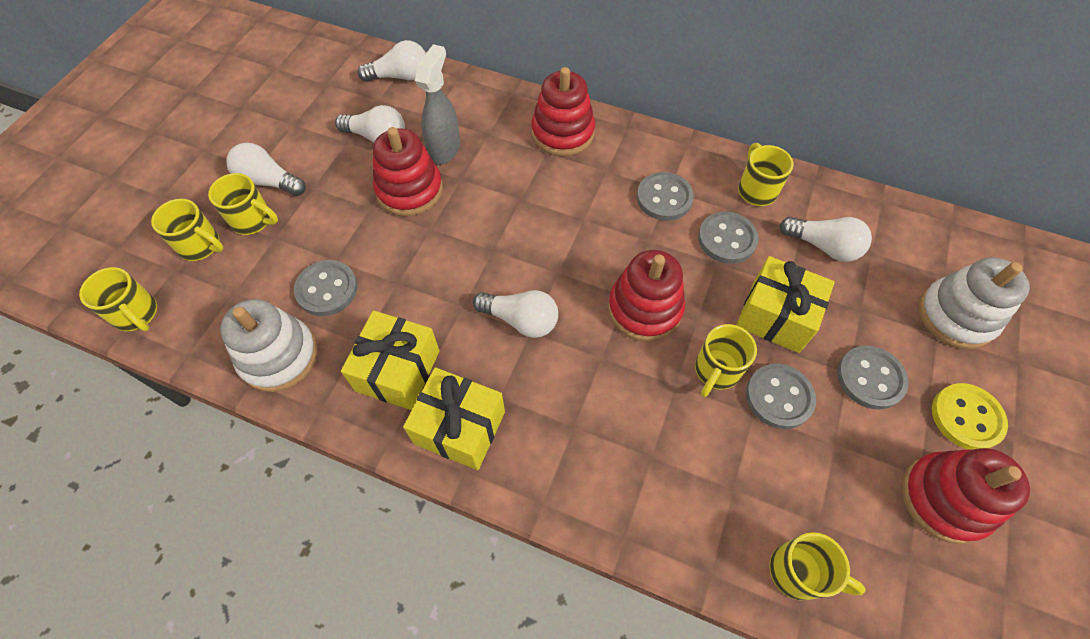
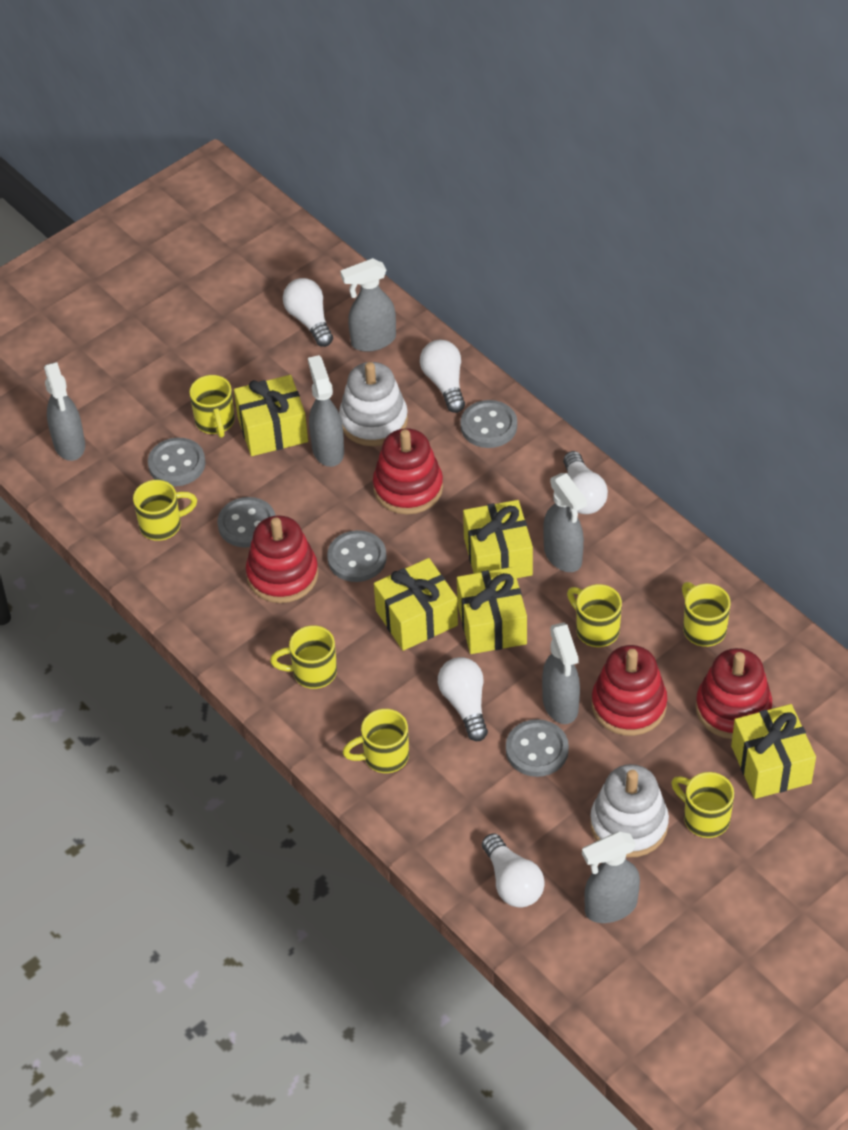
grey spray bottle: 1 -> 6
yellow button: 1 -> 0
yellow gift: 3 -> 5
yellow mug: 6 -> 7

